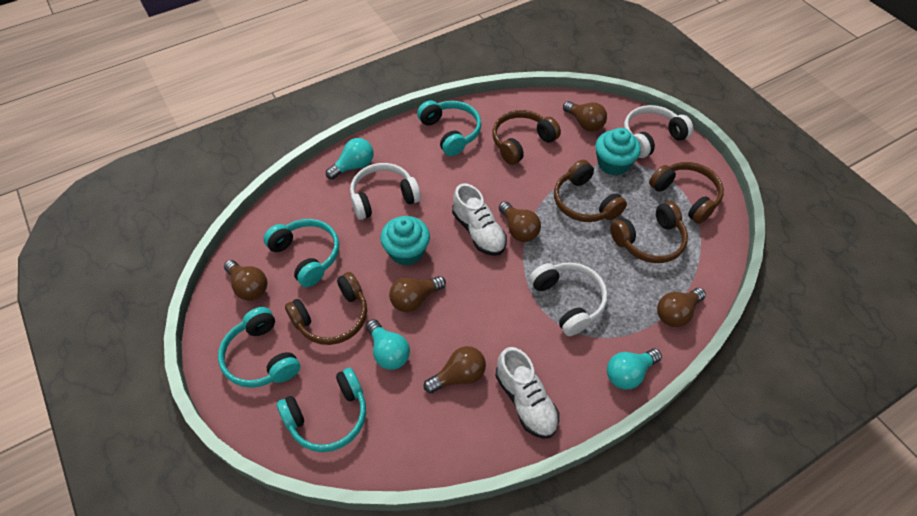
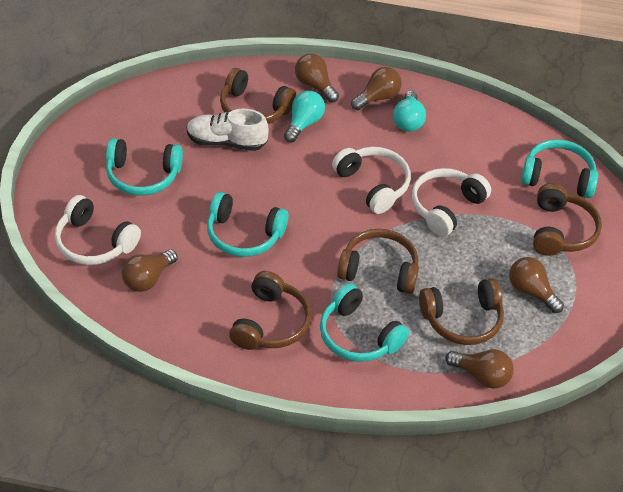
brown light bulb: 6 -> 5
turquoise cupcake: 2 -> 0
turquoise light bulb: 3 -> 2
white shoe: 2 -> 1

